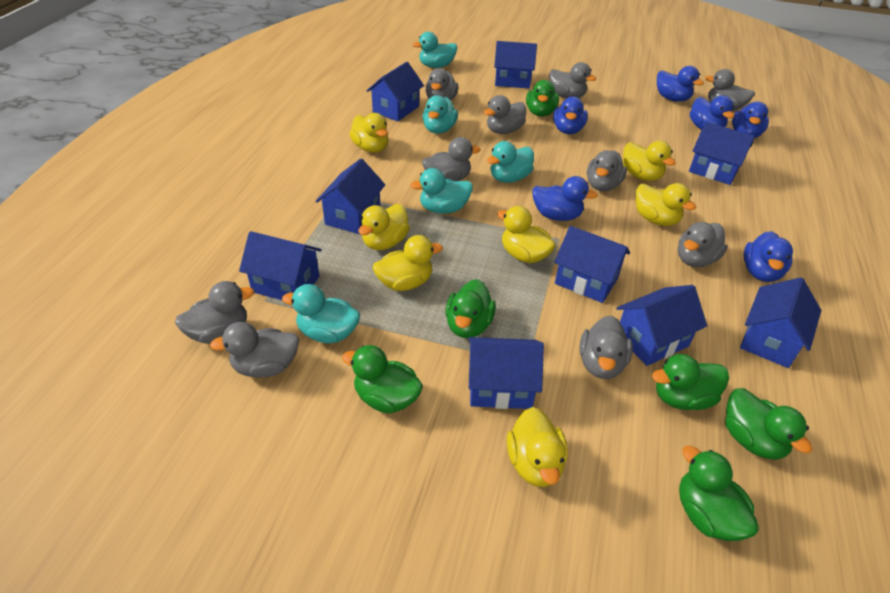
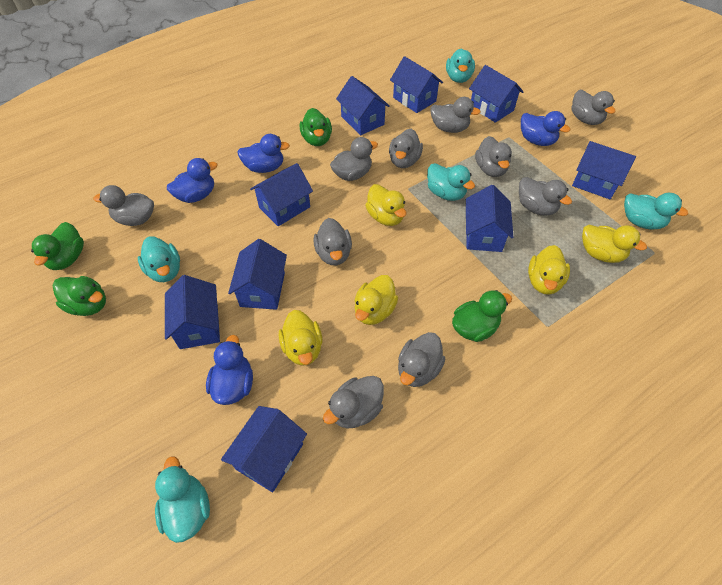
blue duck: 6 -> 4
green duck: 6 -> 4
yellow duck: 7 -> 5

